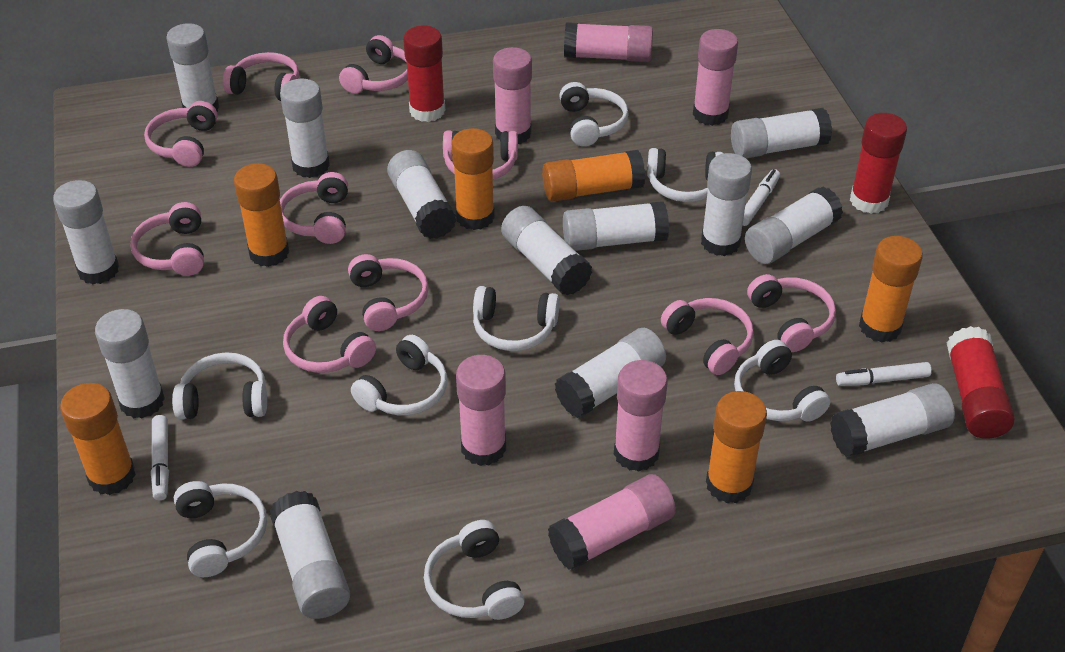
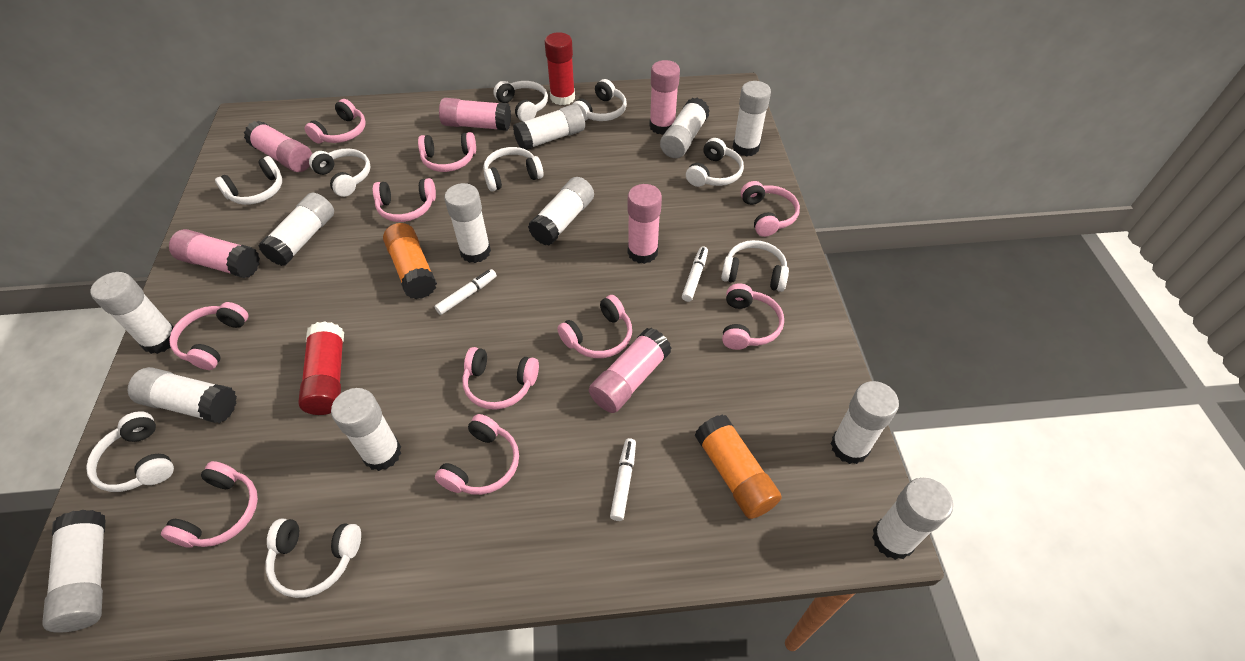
orange glue stick: 6 -> 2
red glue stick: 3 -> 2
white glue stick: 13 -> 12
white headphones: 8 -> 9

